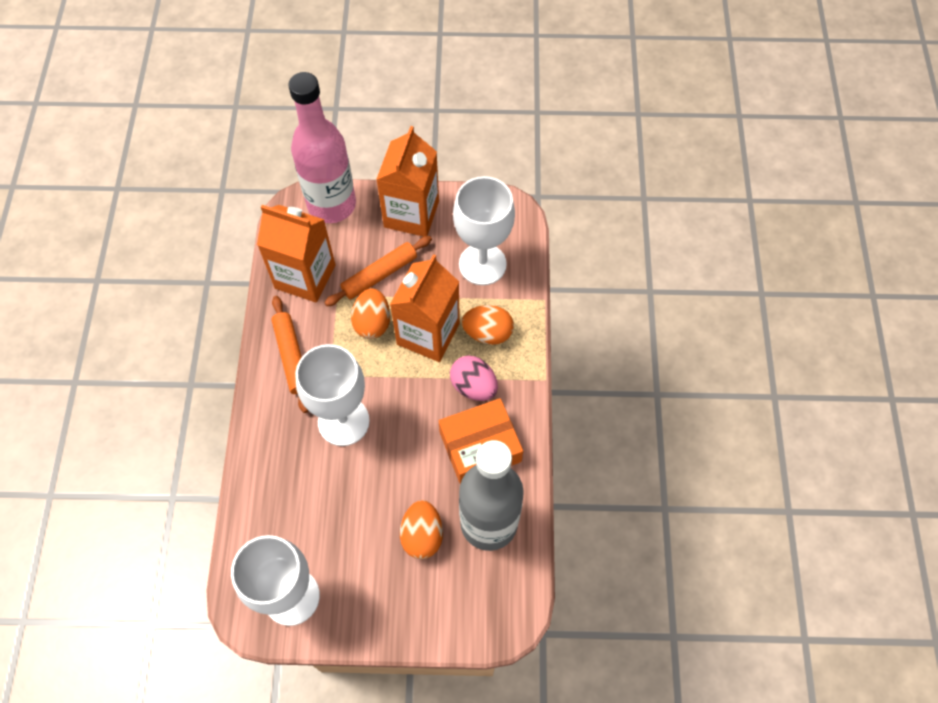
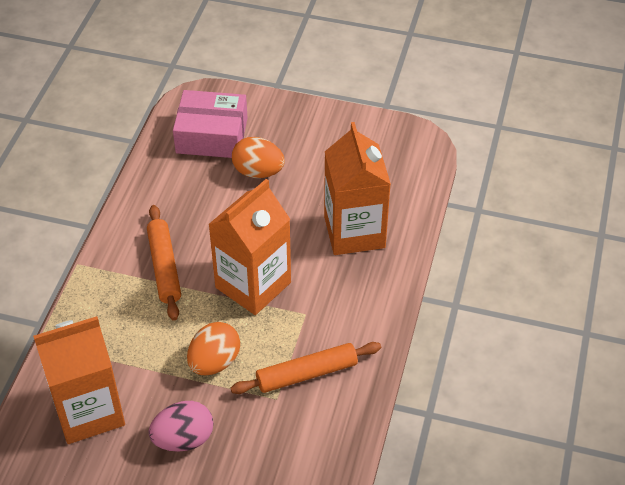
grey bottle: 1 -> 0
orange box: 1 -> 0
orange egg: 3 -> 2
pink bottle: 1 -> 0
pink box: 0 -> 1
white goblet: 3 -> 0

